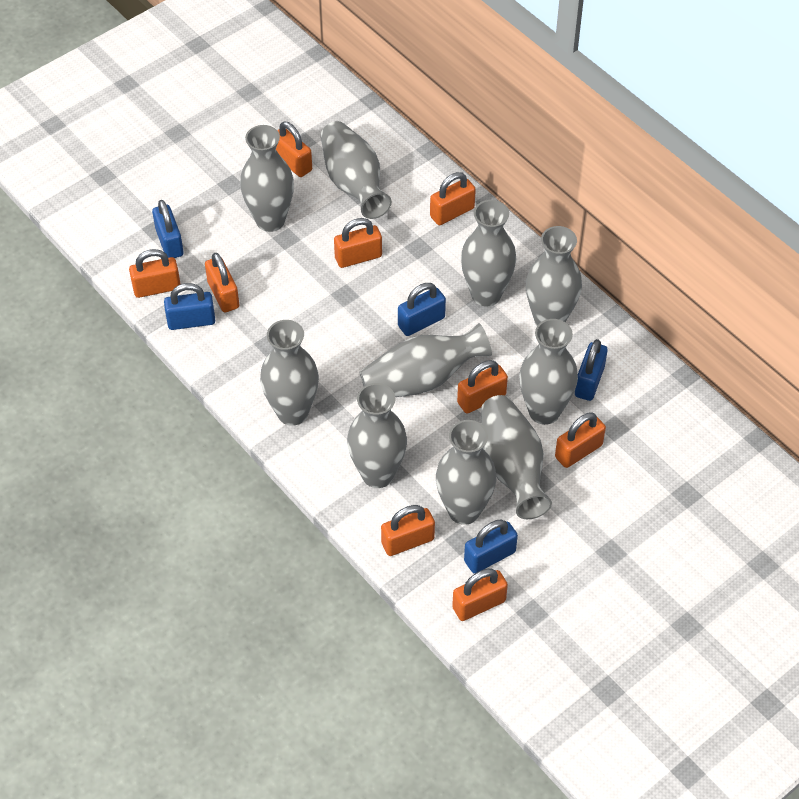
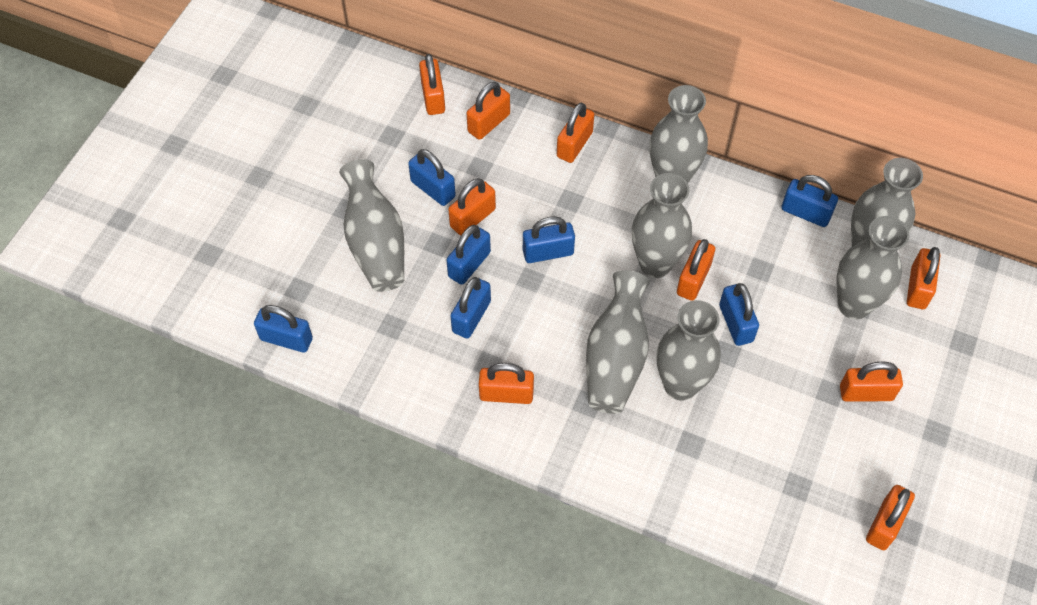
blue padlock: 5 -> 7
grey vase: 10 -> 7

